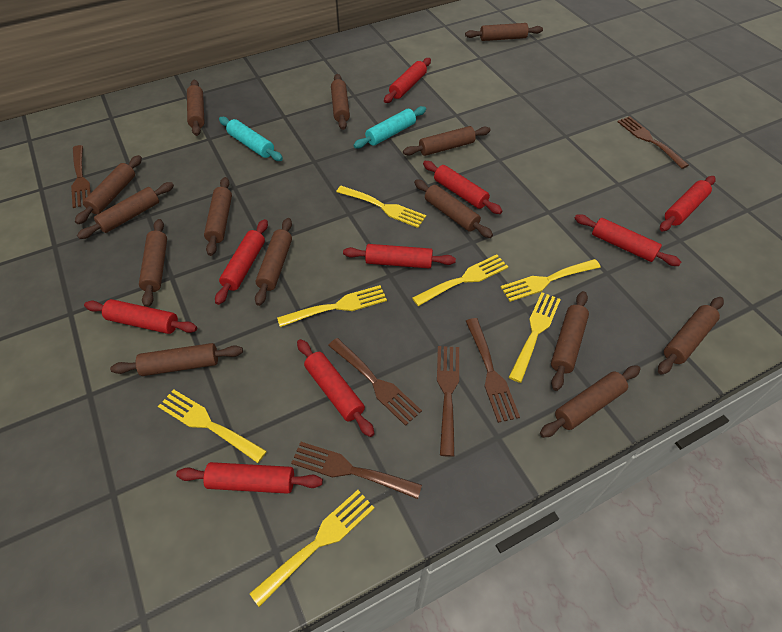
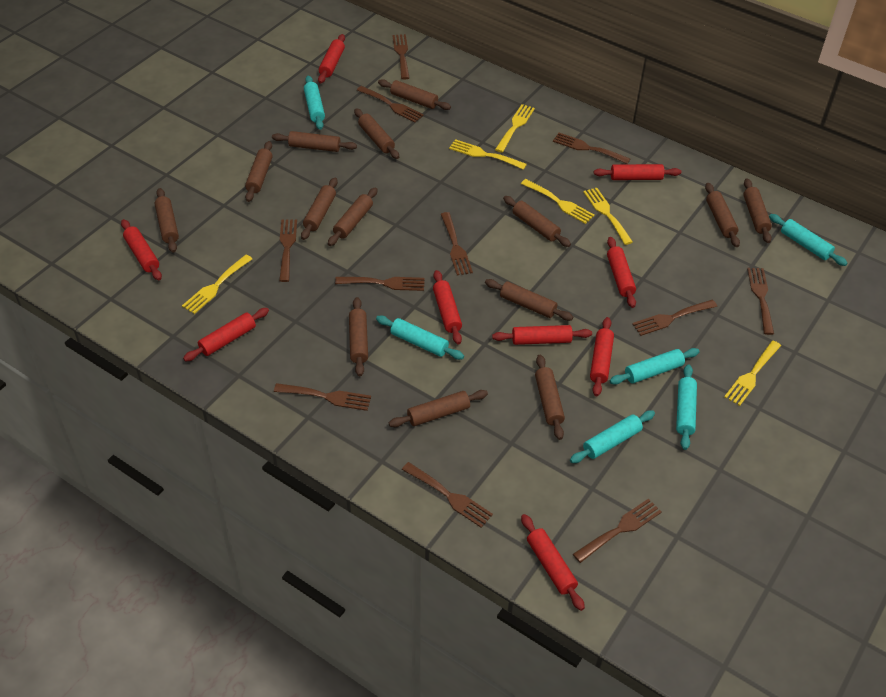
brown fork: 6 -> 11
turquoise rolling pin: 2 -> 6
yellow fork: 7 -> 6

